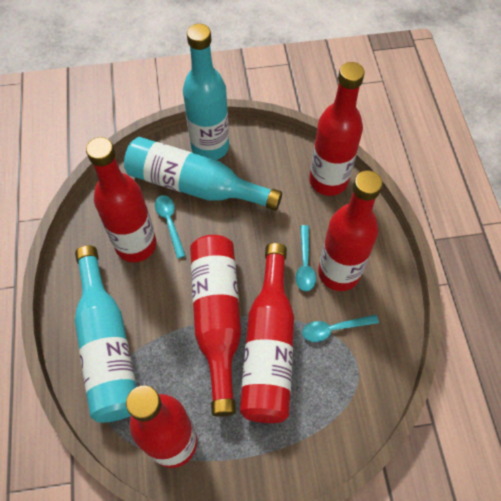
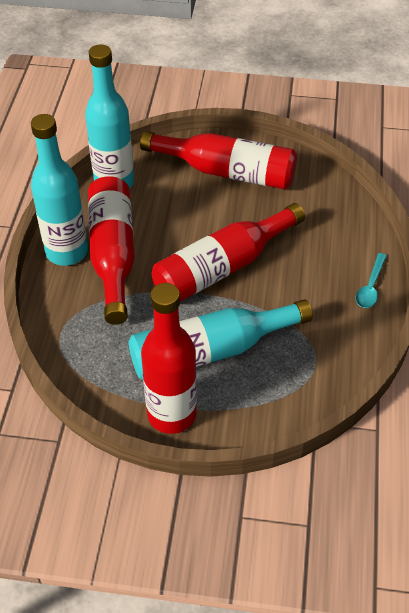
red bottle: 6 -> 4
turquoise spoon: 3 -> 1

